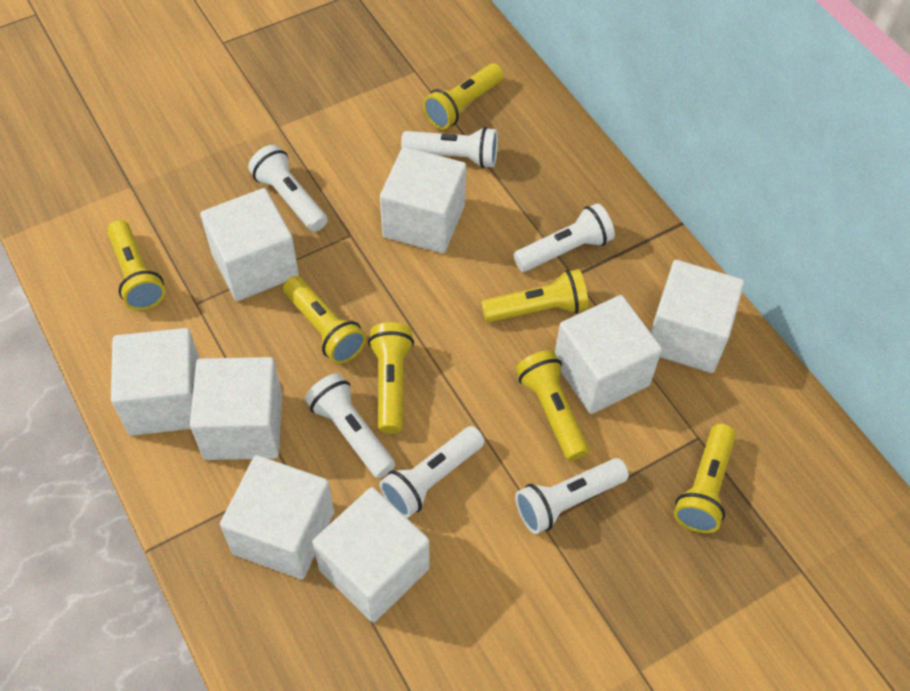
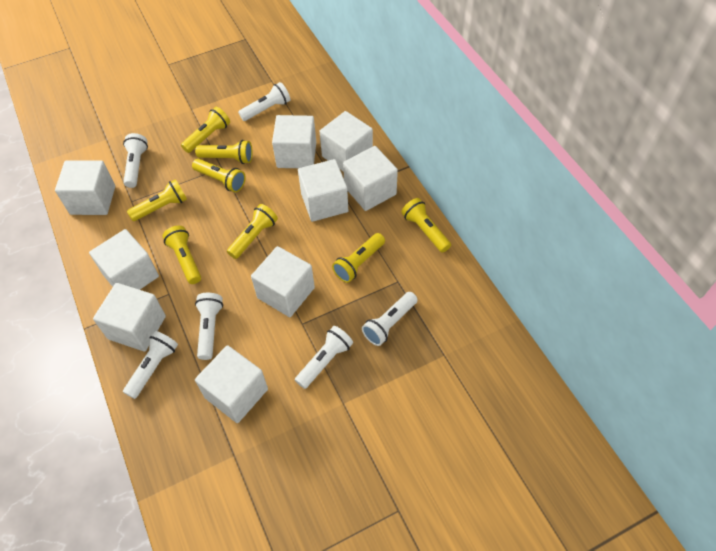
white cube: 8 -> 9
yellow flashlight: 7 -> 8

